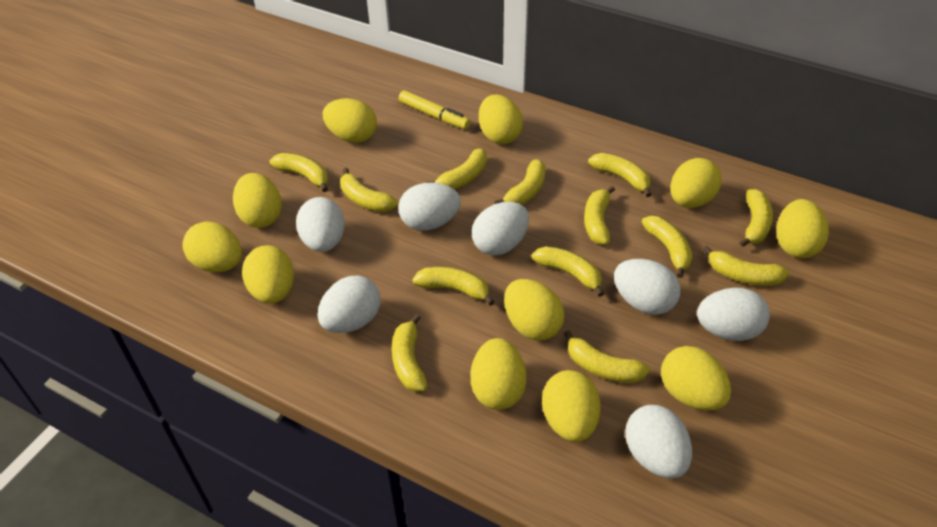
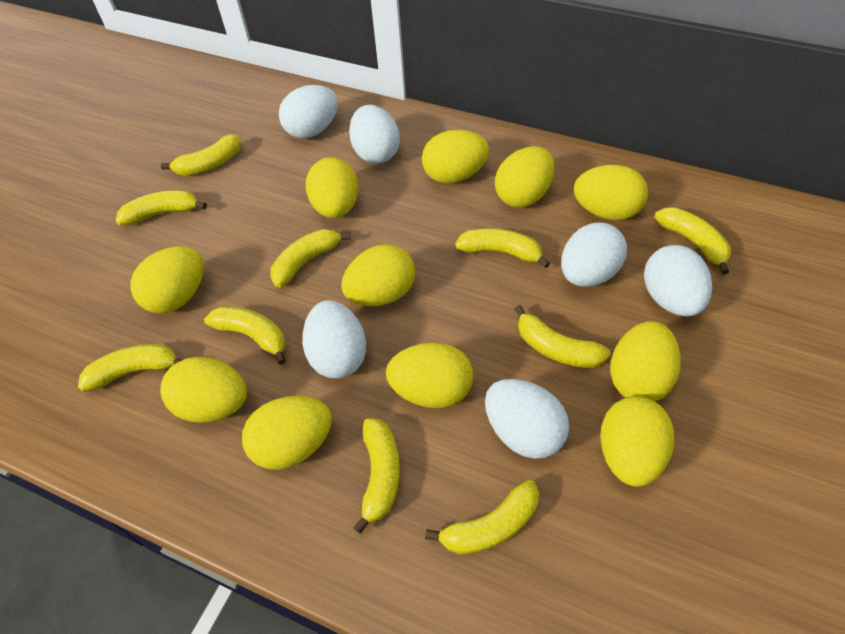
white egg: 7 -> 6
yellow banana: 13 -> 10
yellow marker: 1 -> 0

